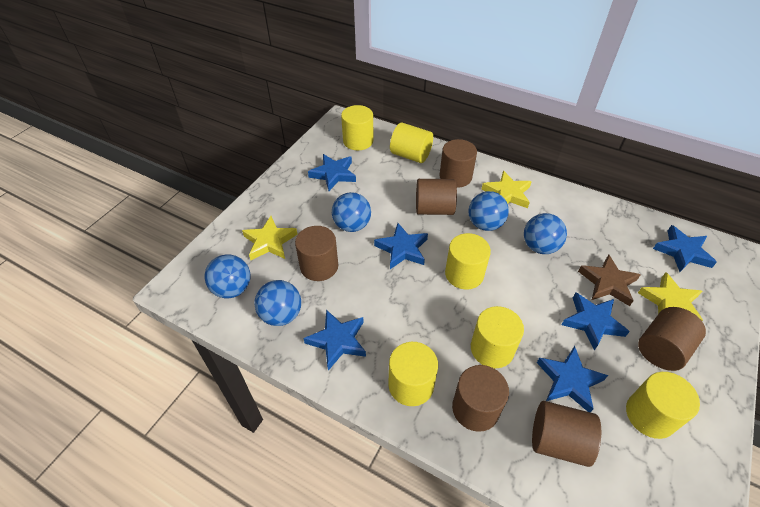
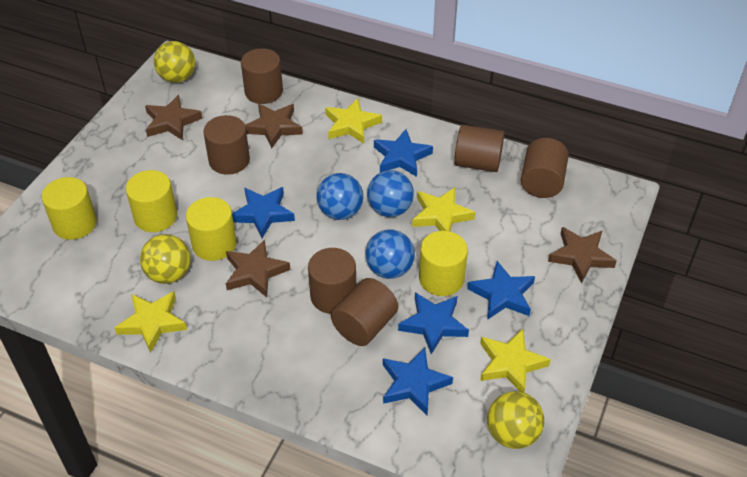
blue ball: 5 -> 3
blue star: 6 -> 5
brown star: 1 -> 4
yellow ball: 0 -> 3
yellow cylinder: 6 -> 4
yellow star: 3 -> 4

